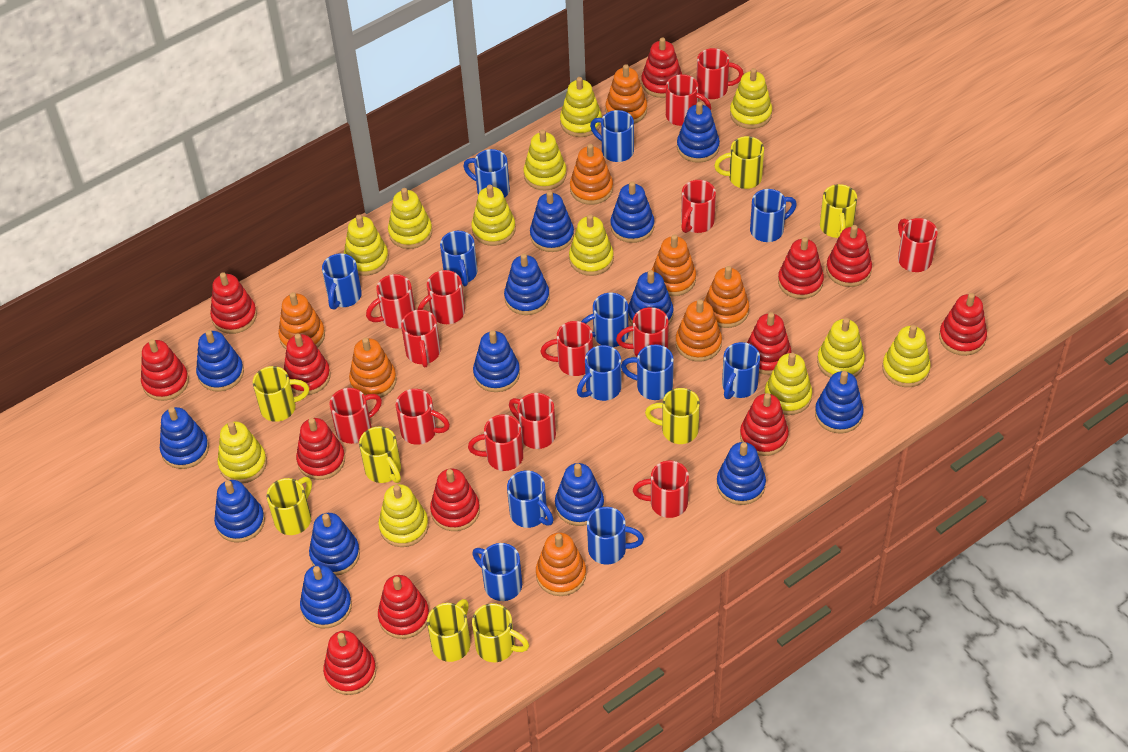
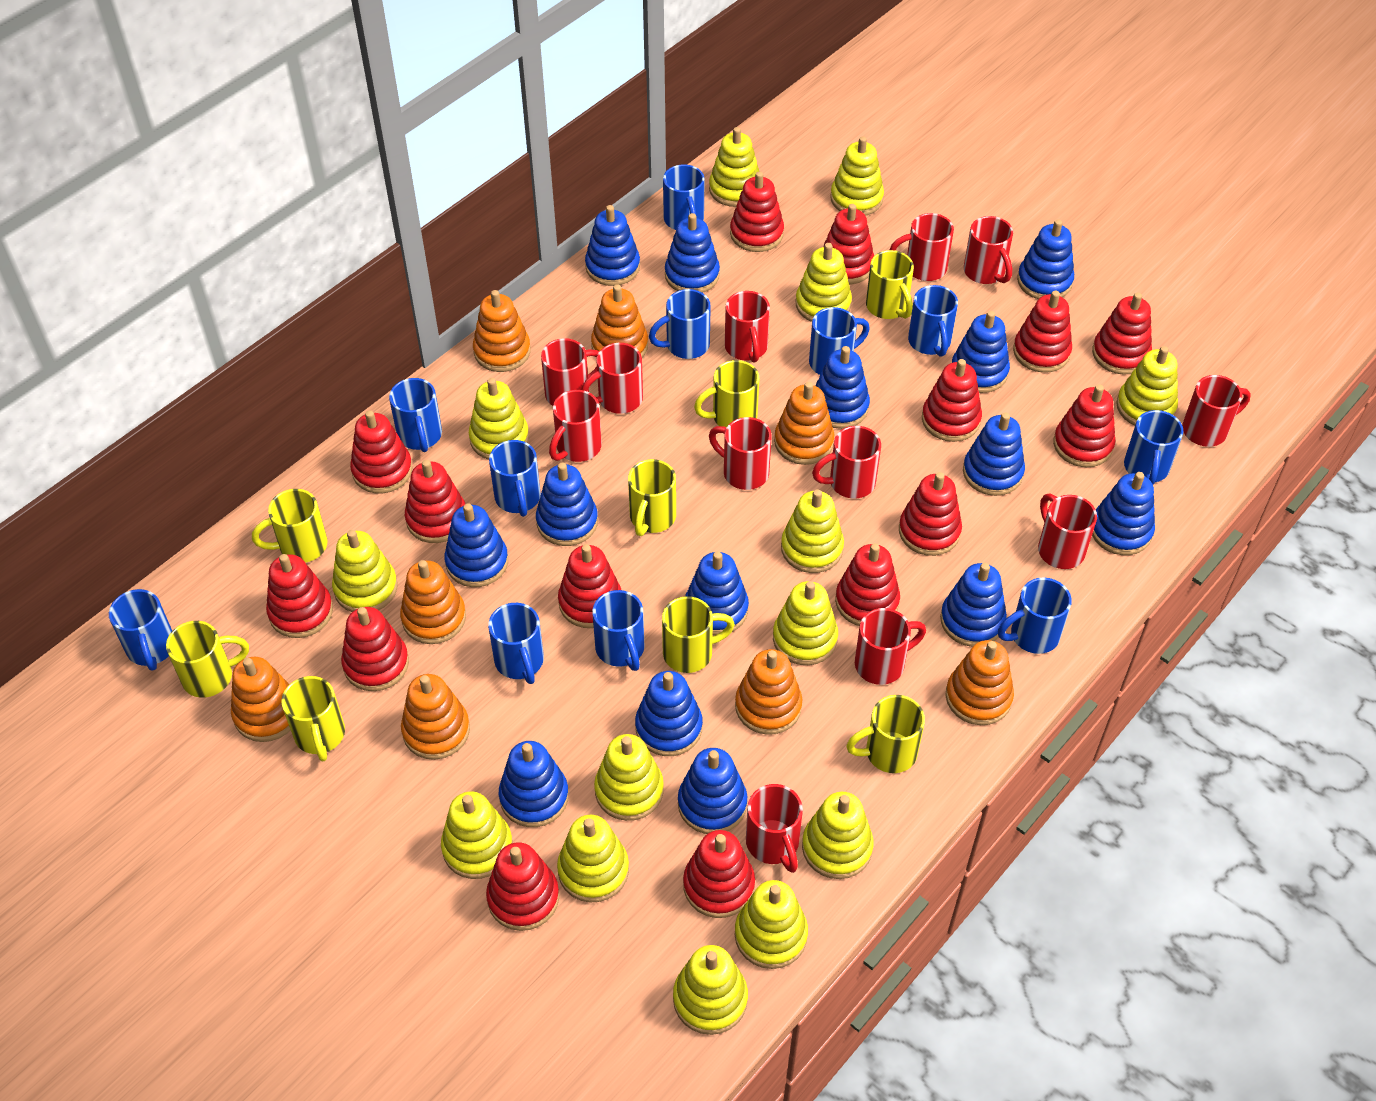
blue mug: 12 -> 11
red mug: 14 -> 12
red stacking toy: 13 -> 15
yellow stacking toy: 12 -> 14

